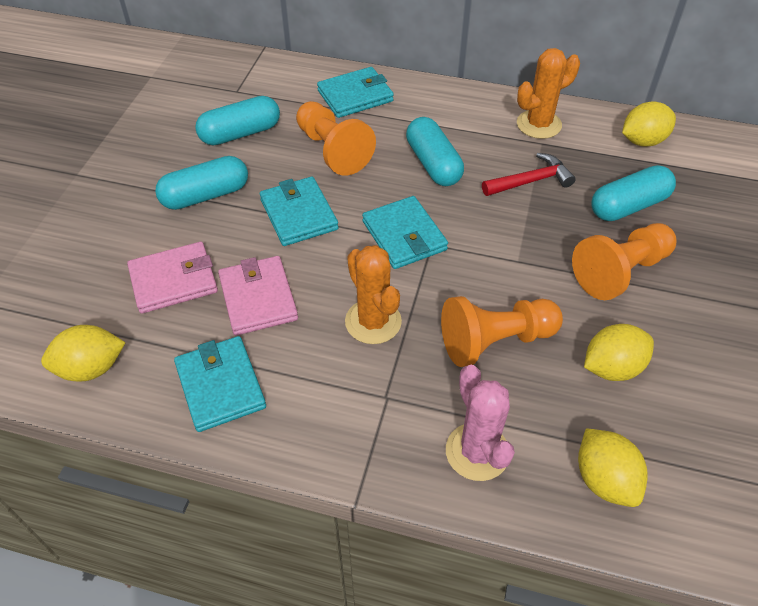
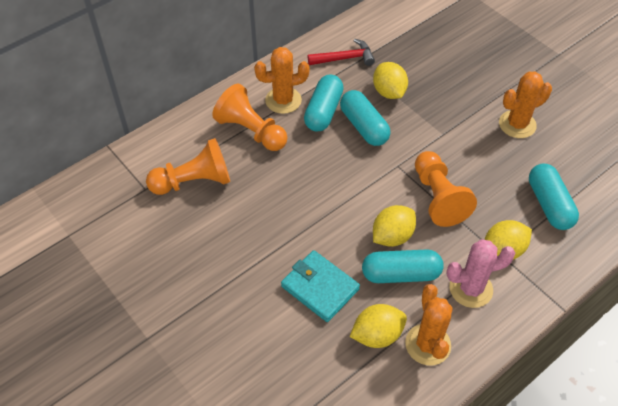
orange cactus: 2 -> 3
pink wallet: 2 -> 0
turquoise wallet: 4 -> 1

